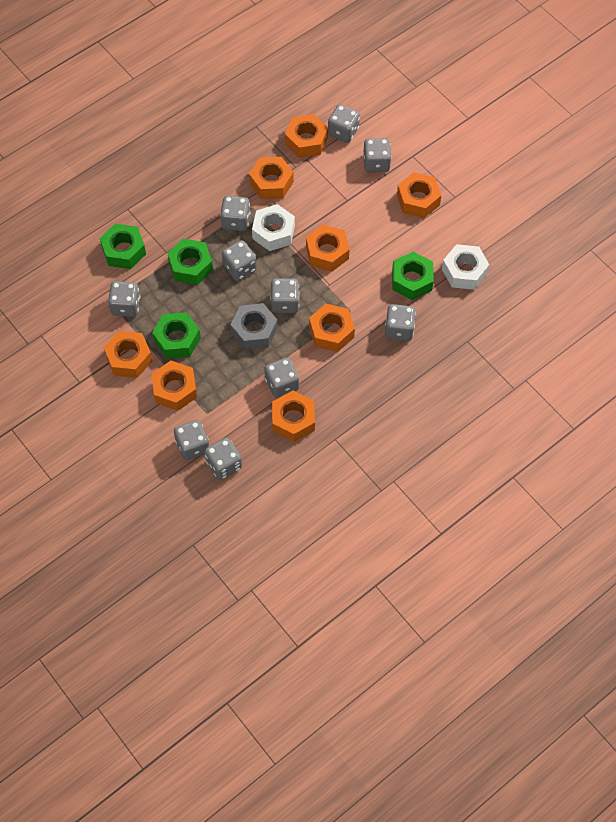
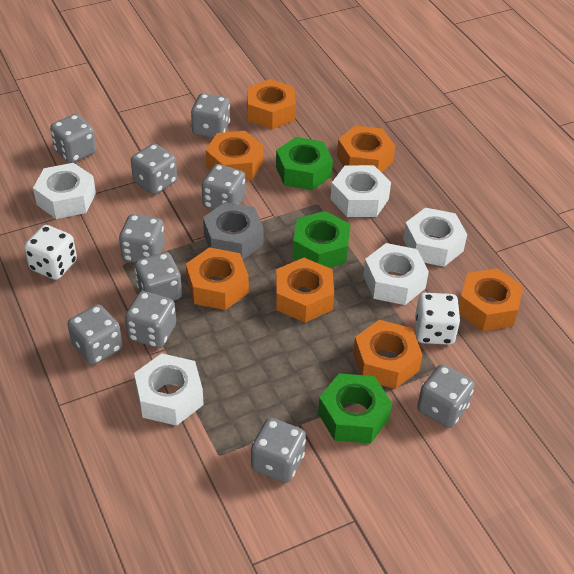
green nut: 4 -> 3
orange nut: 8 -> 7
white dice: 0 -> 2
white nut: 2 -> 5

